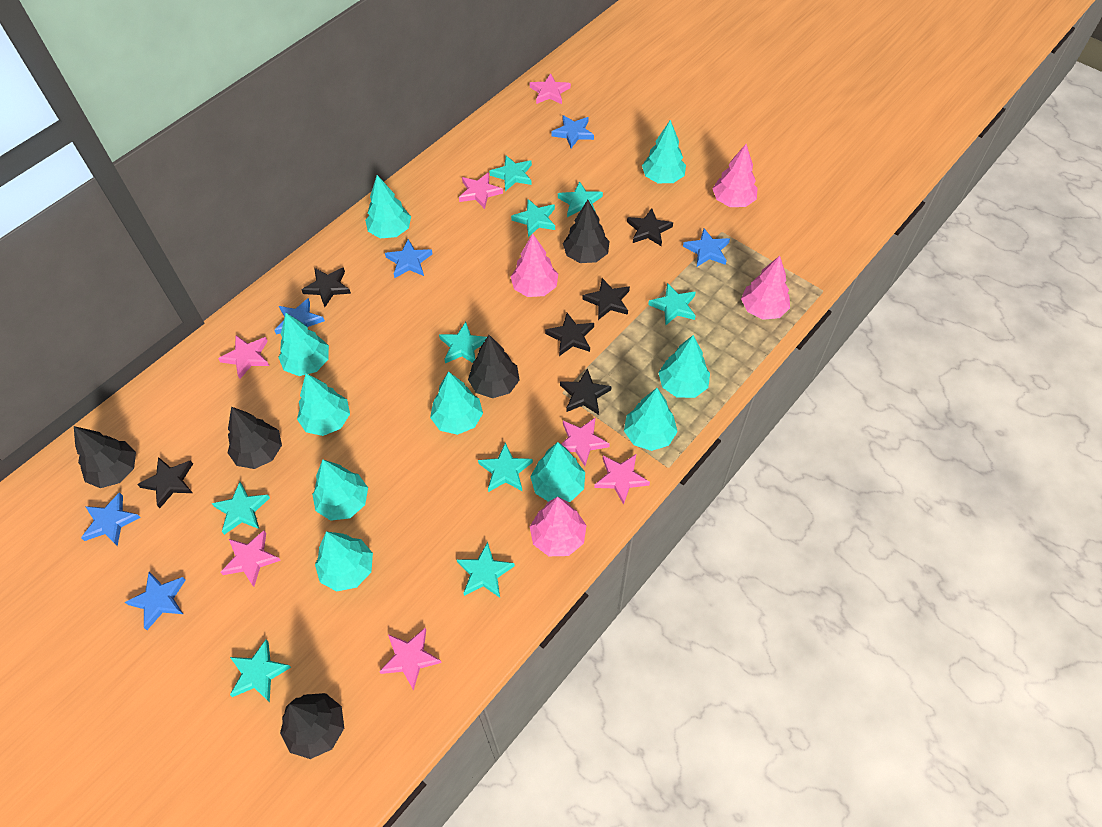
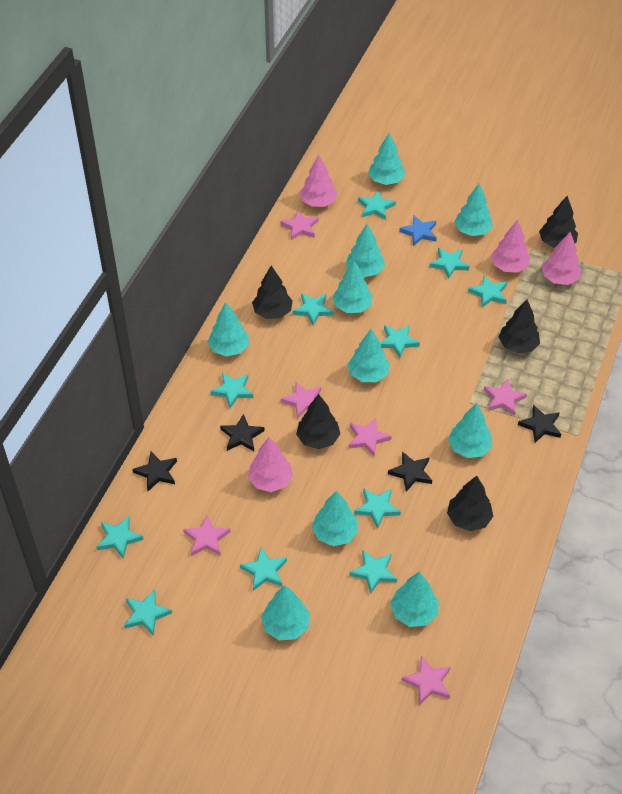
black star: 6 -> 4
blue star: 6 -> 1
pink star: 7 -> 6
turquoise star: 9 -> 11

